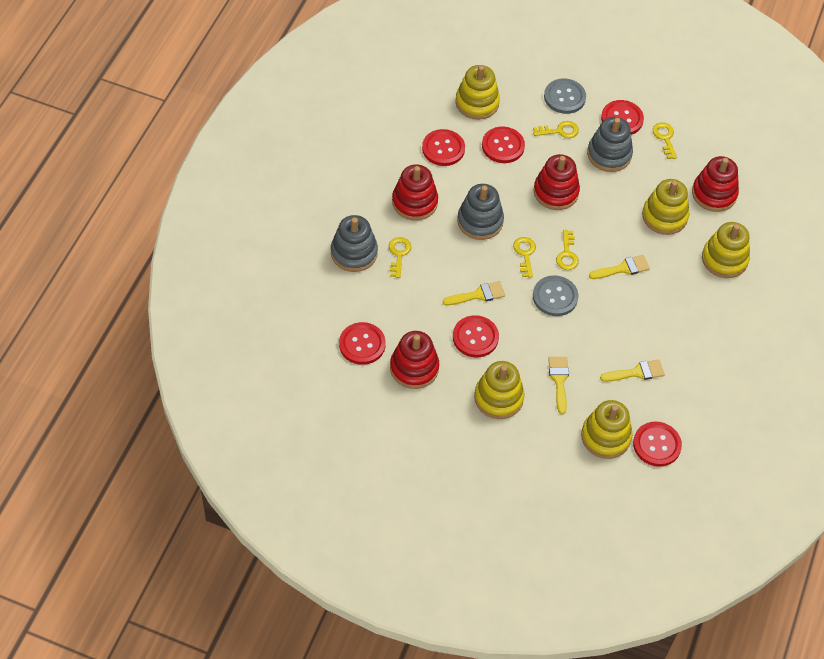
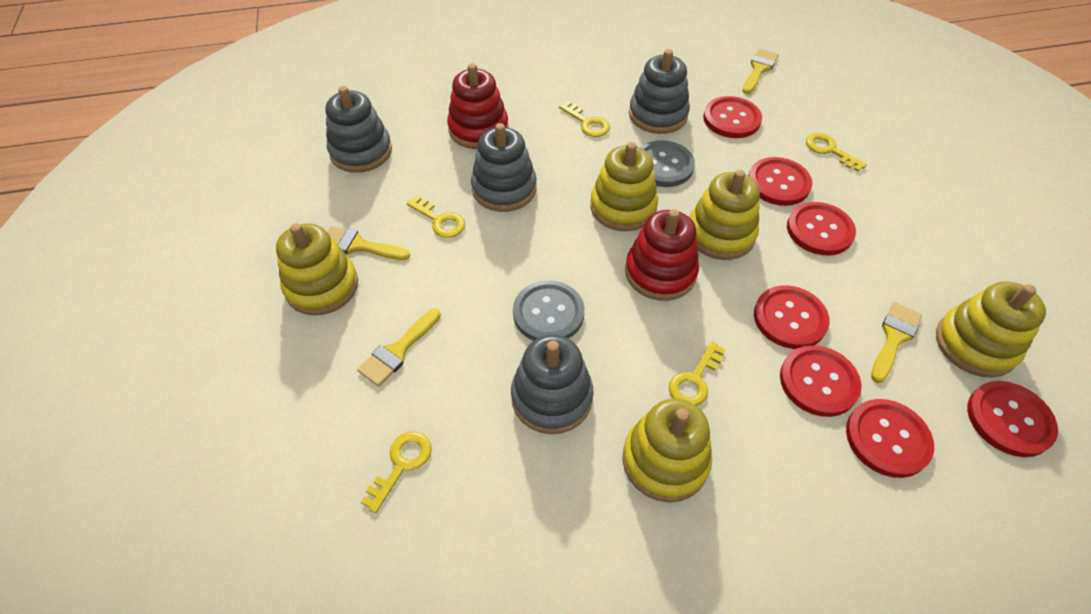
grey stacking toy: 3 -> 4
red button: 6 -> 7
red stacking toy: 4 -> 2

